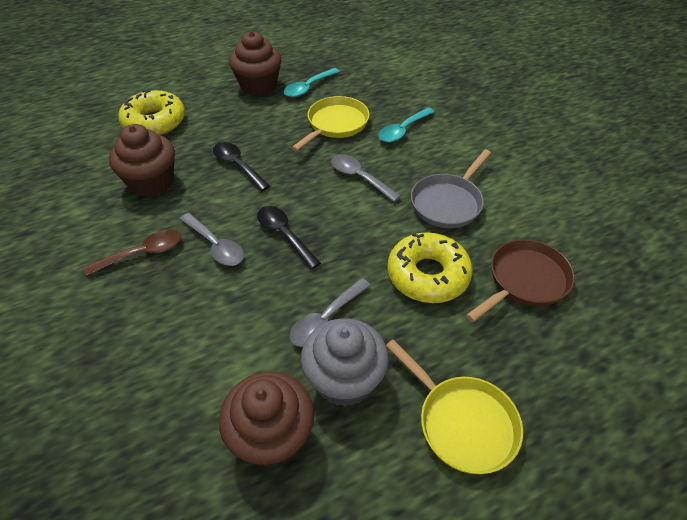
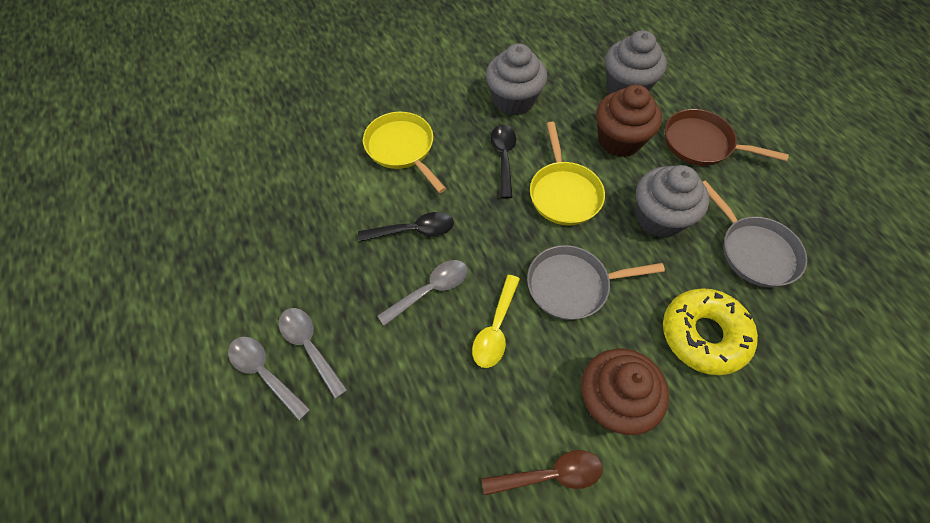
brown cupcake: 3 -> 2
grey cupcake: 1 -> 3
grey pan: 1 -> 2
turquoise spoon: 2 -> 0
yellow donut: 2 -> 1
yellow spoon: 0 -> 1

